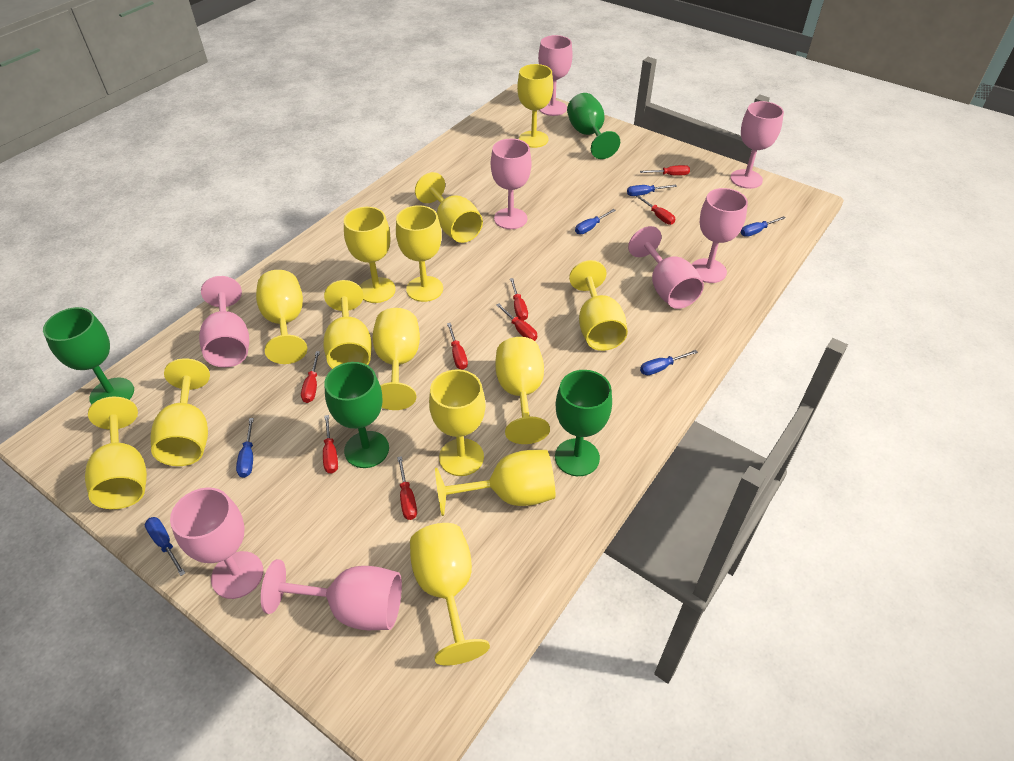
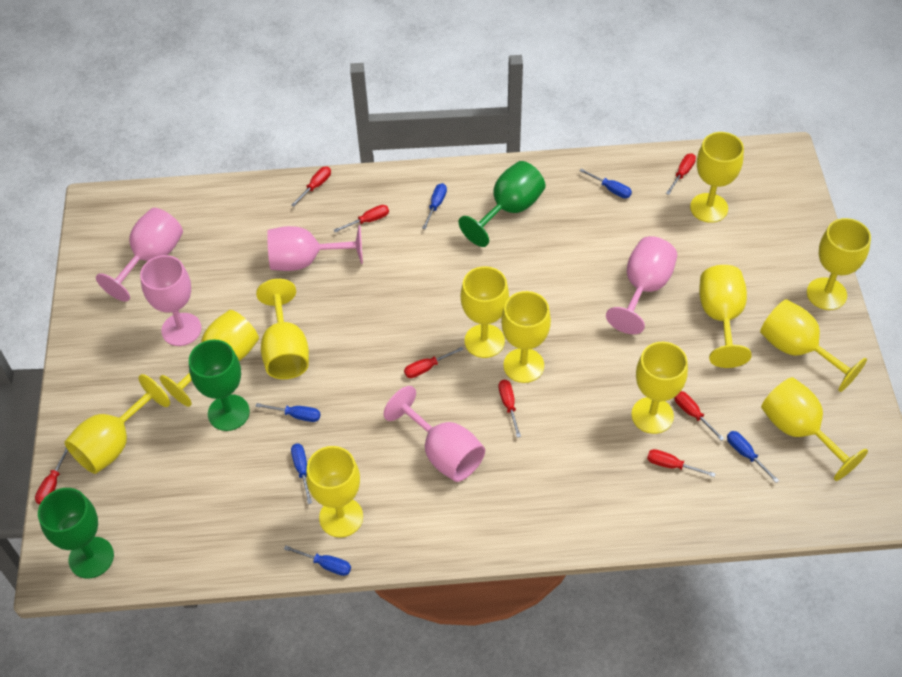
green goblet: 4 -> 3
pink goblet: 8 -> 5
yellow goblet: 14 -> 12

